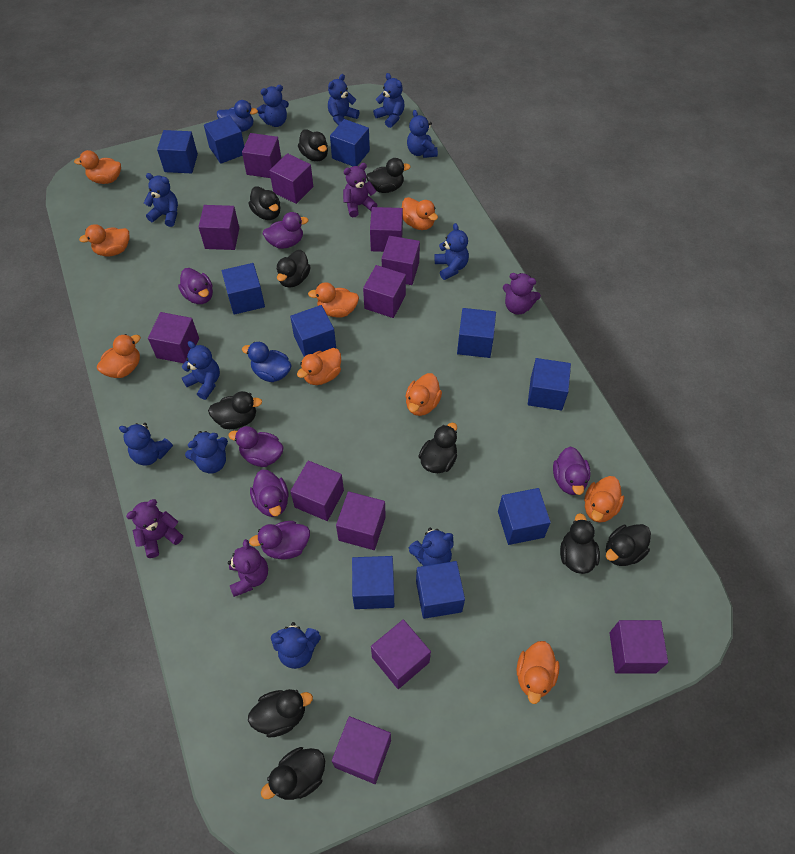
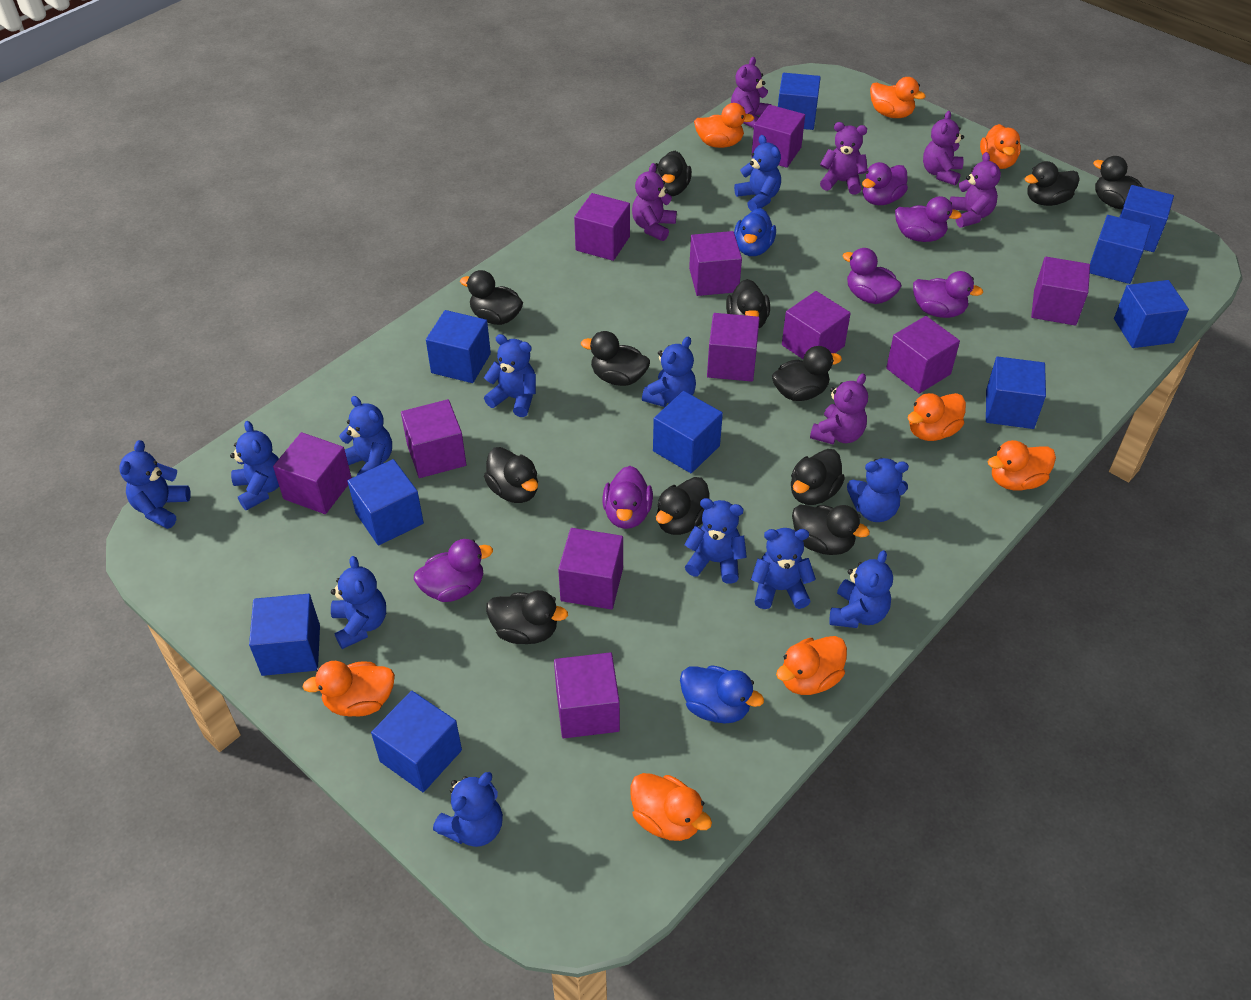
black duck: 10 -> 12
blue teddy bear: 11 -> 12
orange duck: 9 -> 8
purple cube: 12 -> 11
purple teddy bear: 4 -> 6

